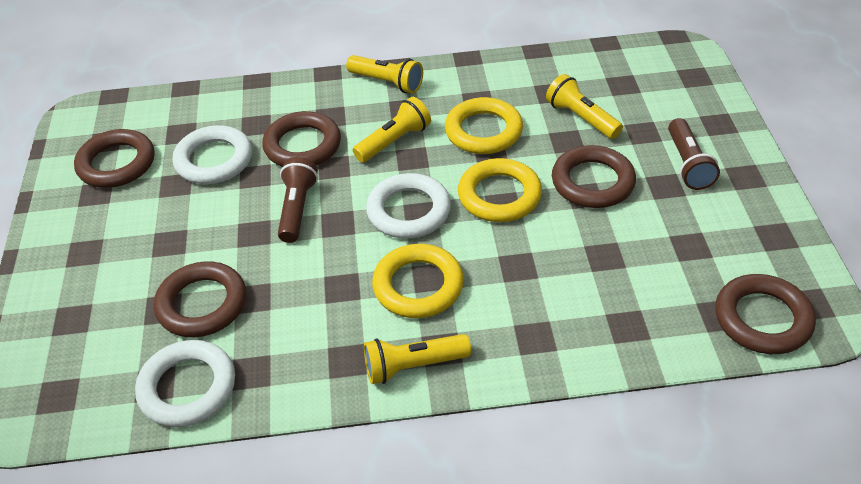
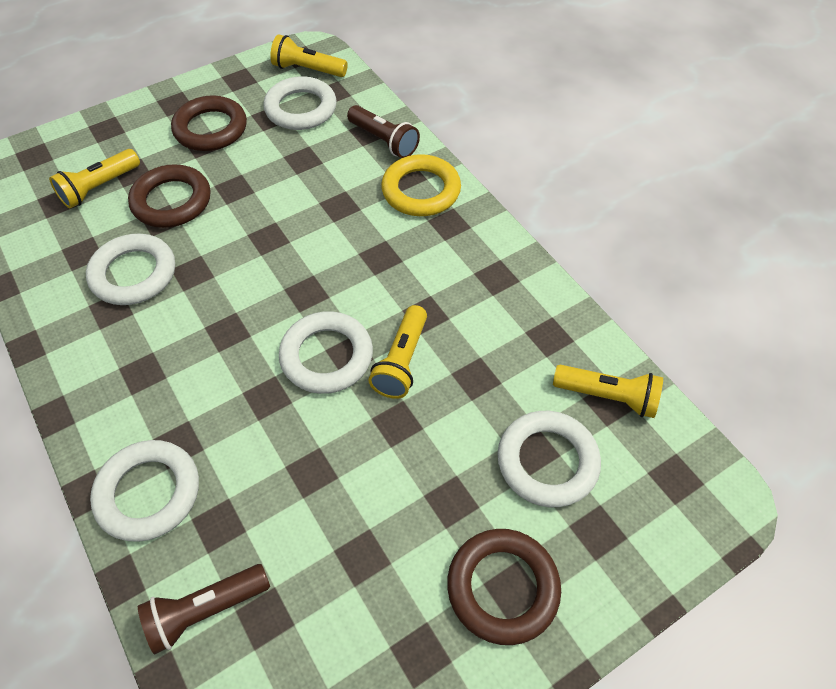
brown ring: 5 -> 3
white ring: 3 -> 5
yellow ring: 3 -> 1

